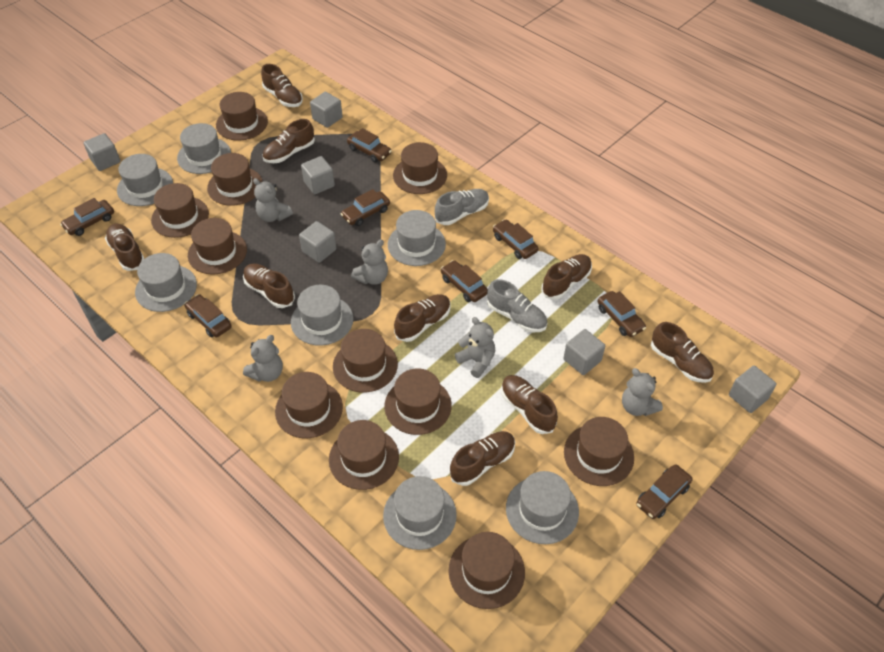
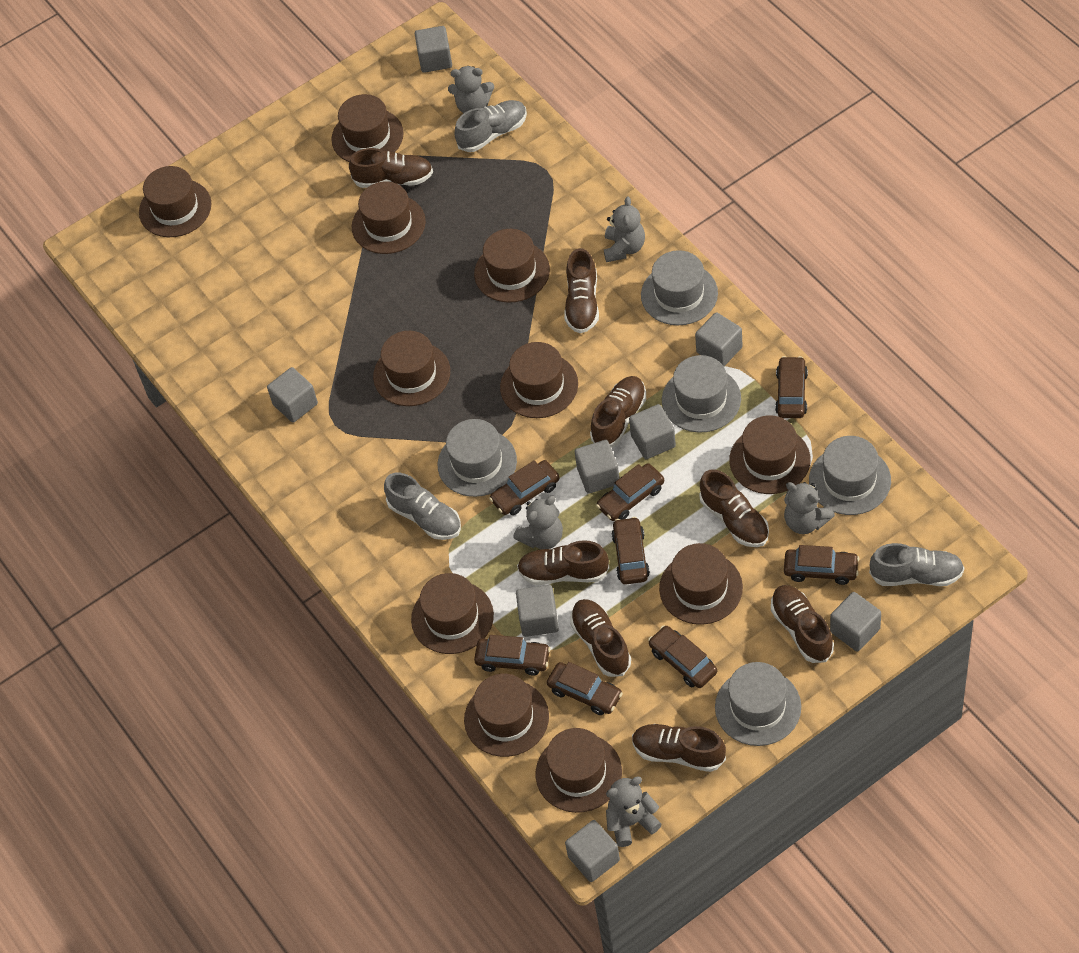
brown shoe: 9 -> 8
grey cube: 6 -> 8
grey hat: 7 -> 5
grey shoe: 2 -> 3

